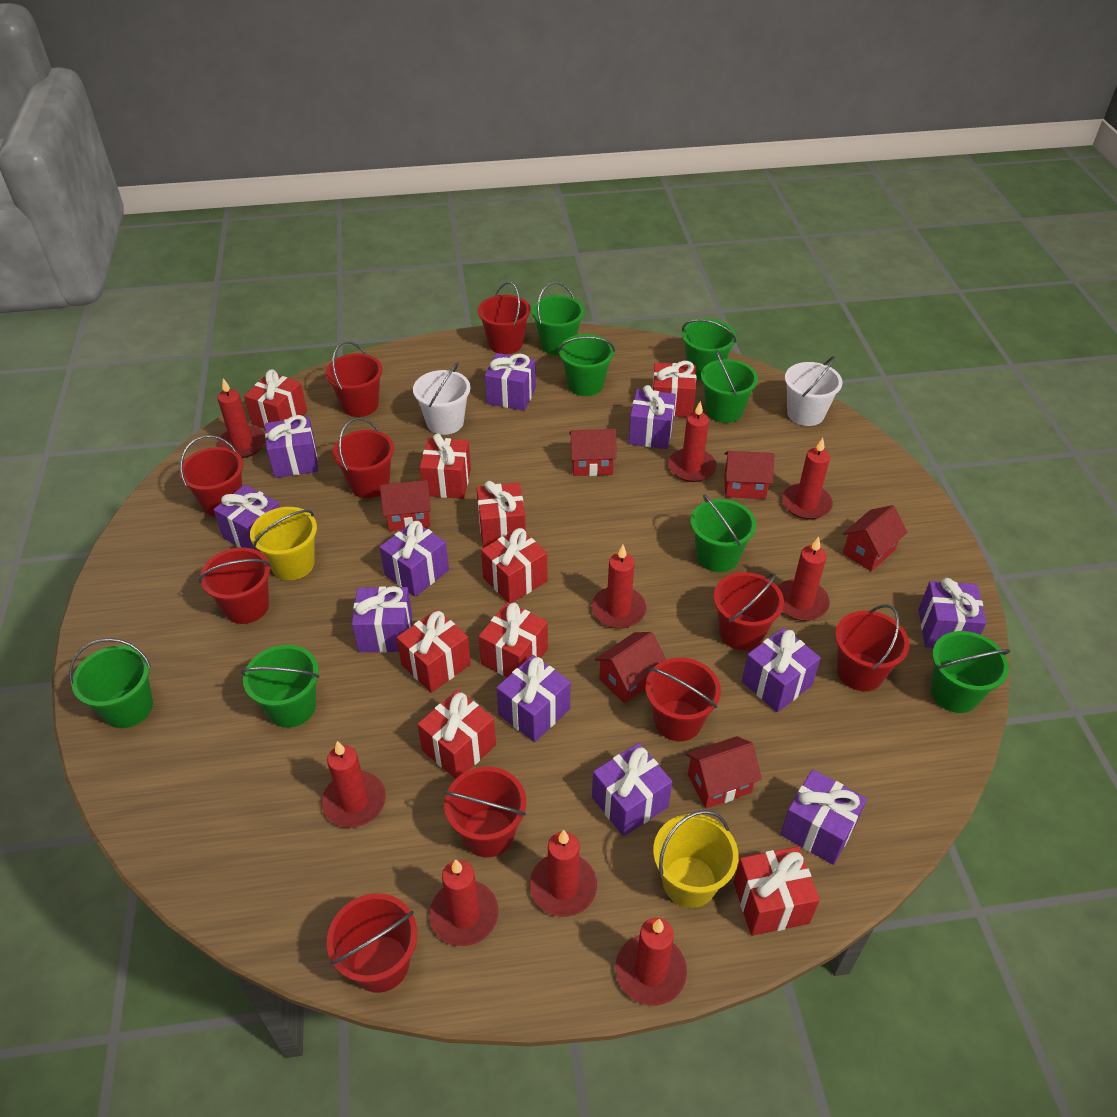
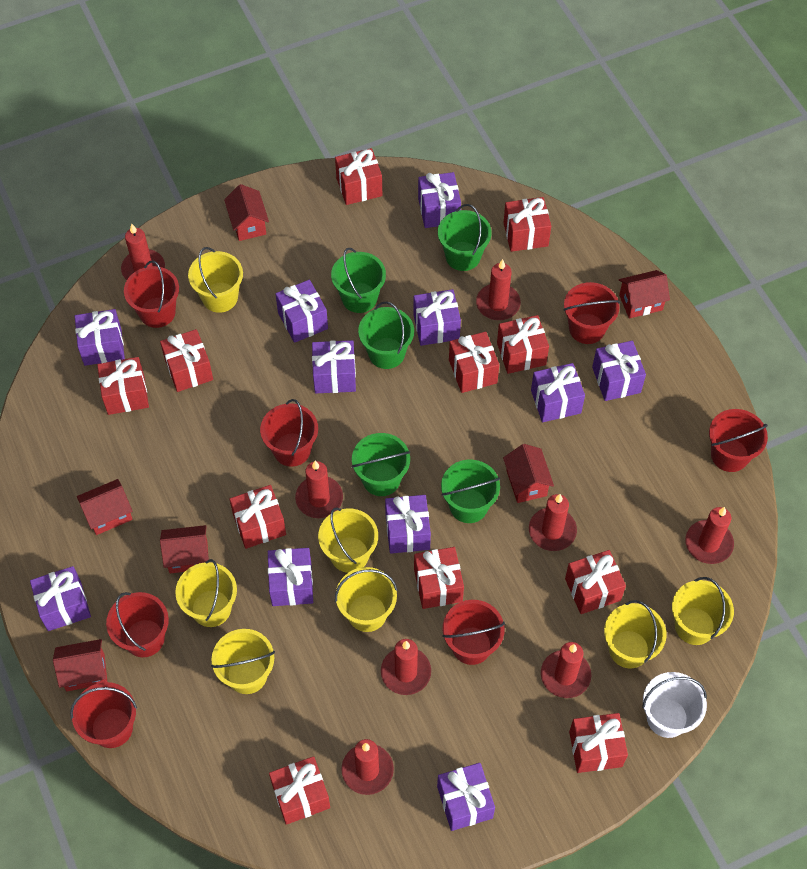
green bucket: 8 -> 5
red bucket: 10 -> 7
red candle: 9 -> 8
red gift: 9 -> 11
white bucket: 2 -> 1
yellow bucket: 2 -> 7

